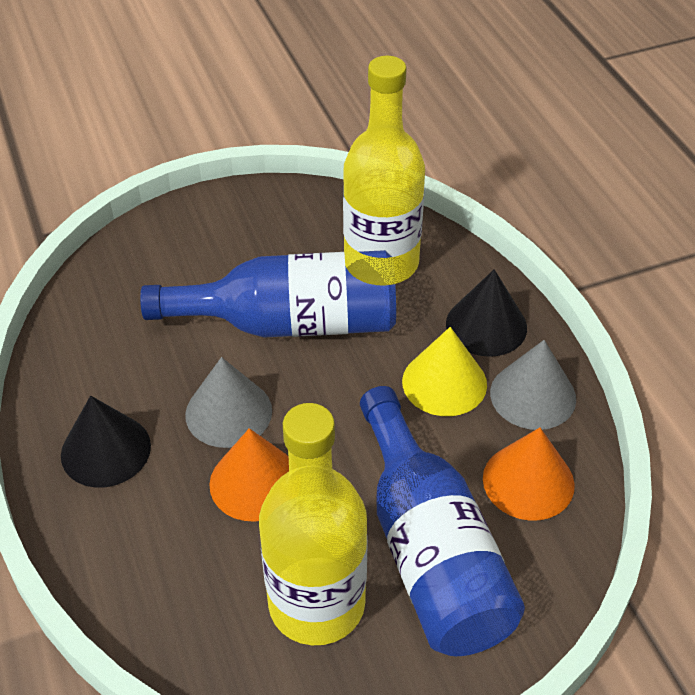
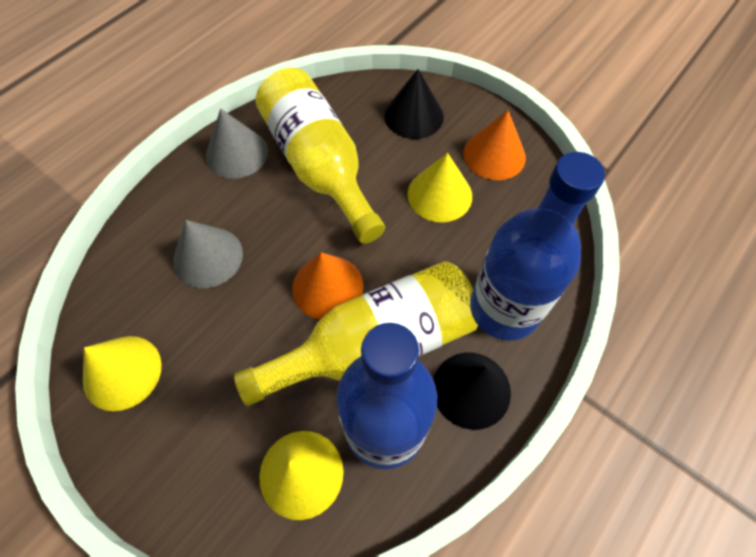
yellow cone: 1 -> 3

